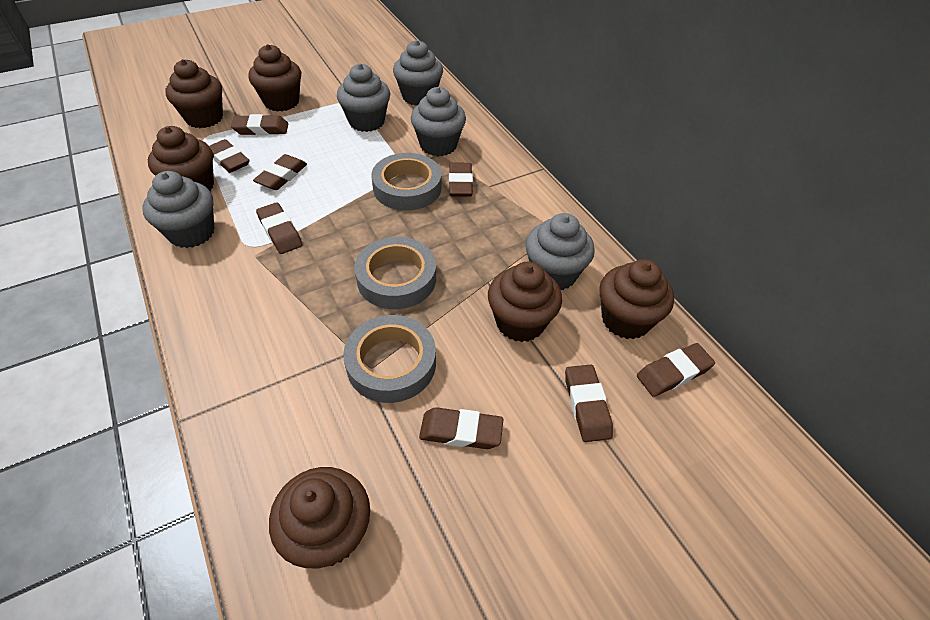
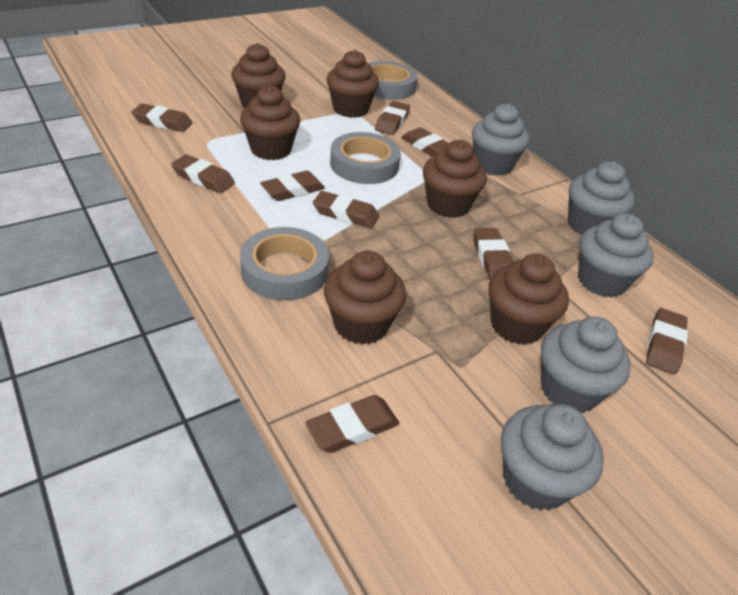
brown eraser: 8 -> 9

